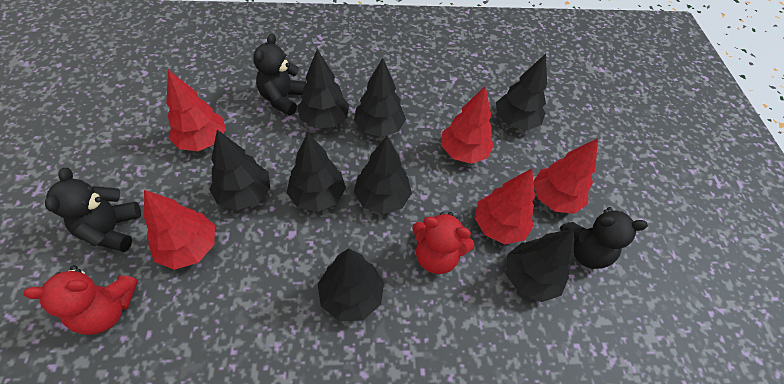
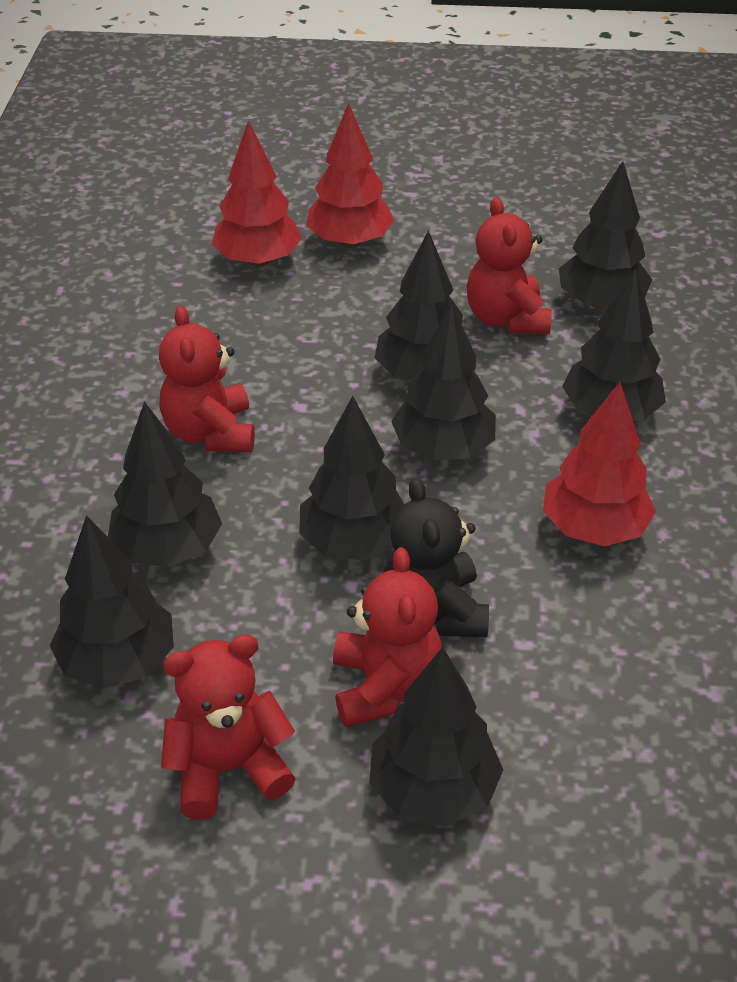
black teddy bear: 3 -> 1
red teddy bear: 2 -> 4
red tree: 5 -> 3

